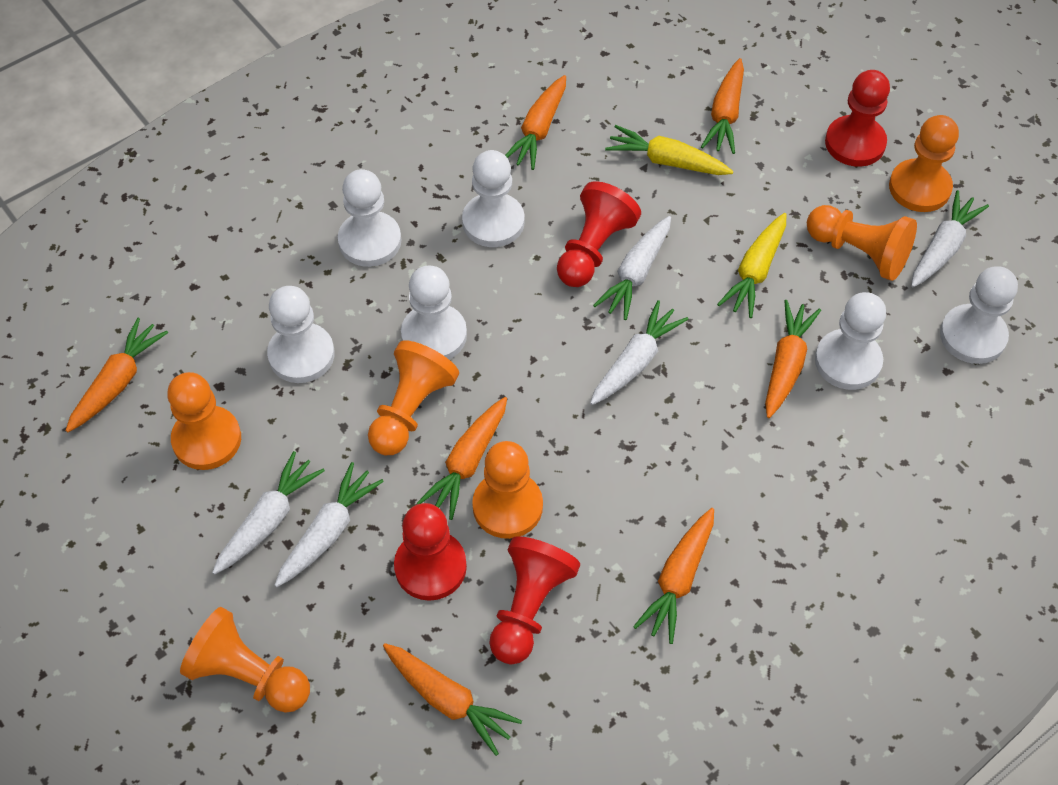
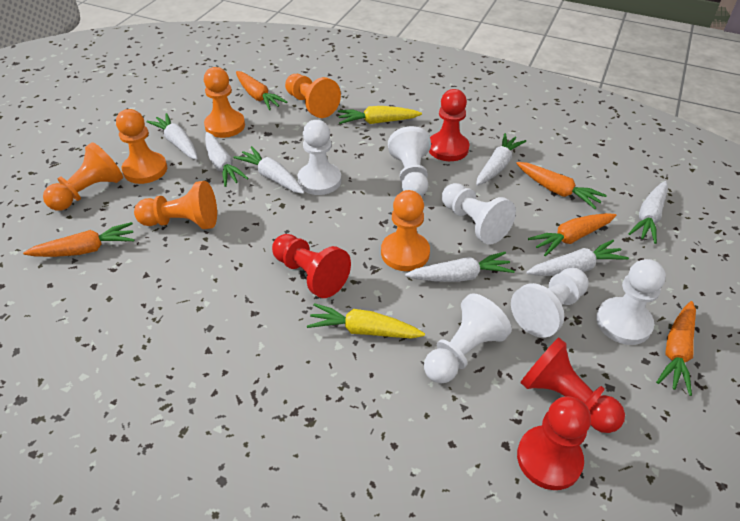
orange carrot: 7 -> 5
white carrot: 5 -> 7

